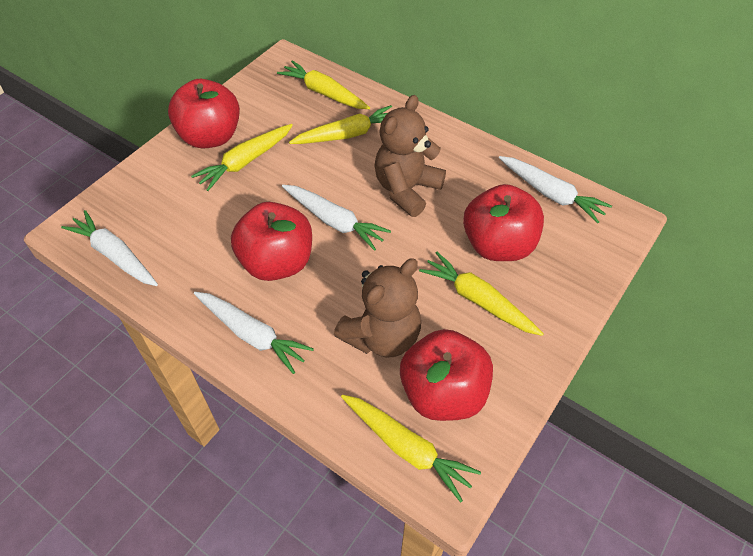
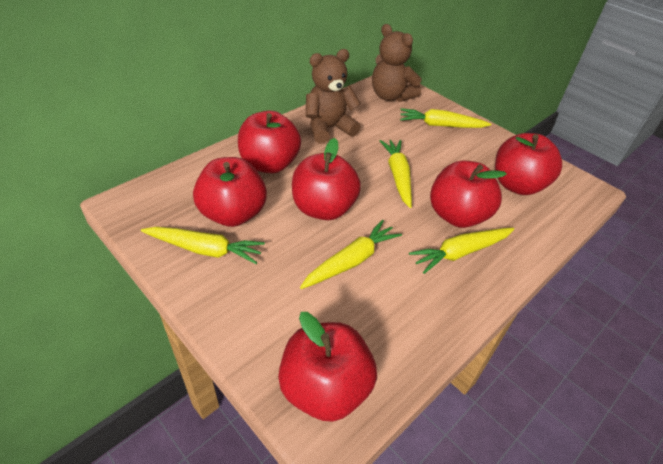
red apple: 4 -> 6
white carrot: 4 -> 0

